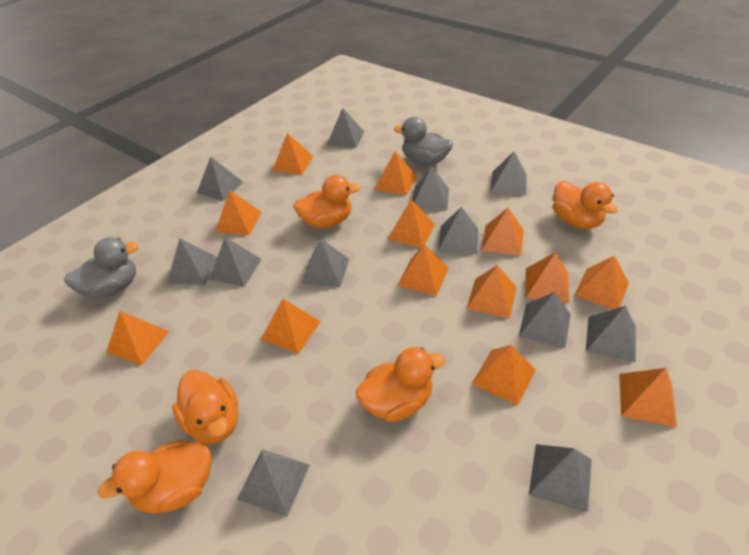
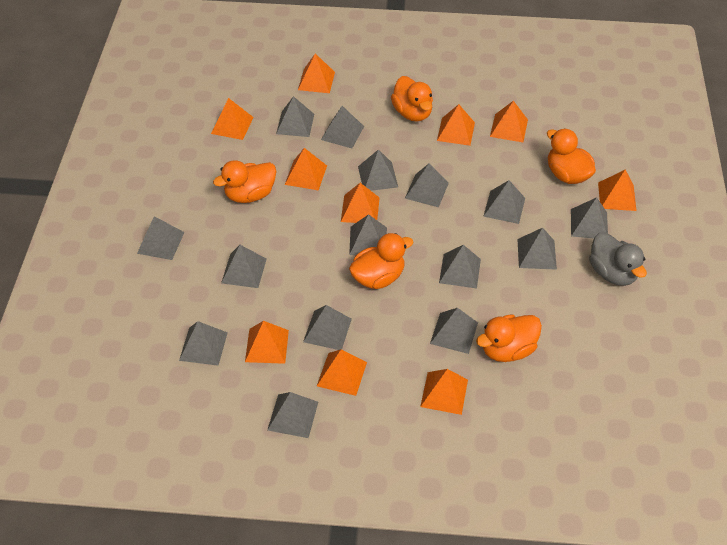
grey duck: 2 -> 1
grey pyramid: 12 -> 15
orange pyramid: 13 -> 10

